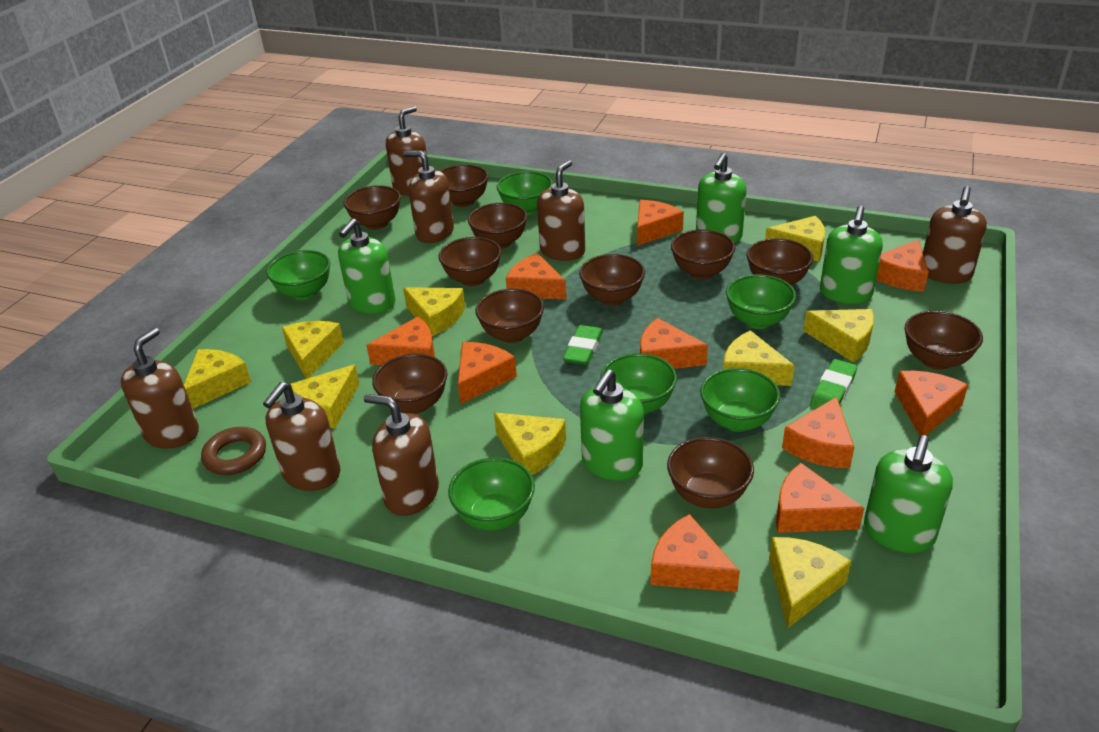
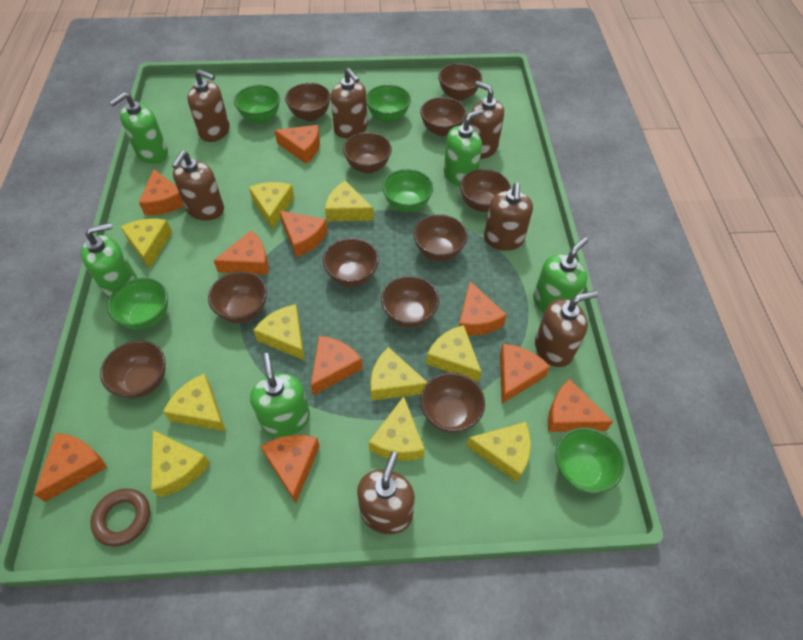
green bowl: 6 -> 5
green eraser: 2 -> 0
yellow cheese: 9 -> 10

